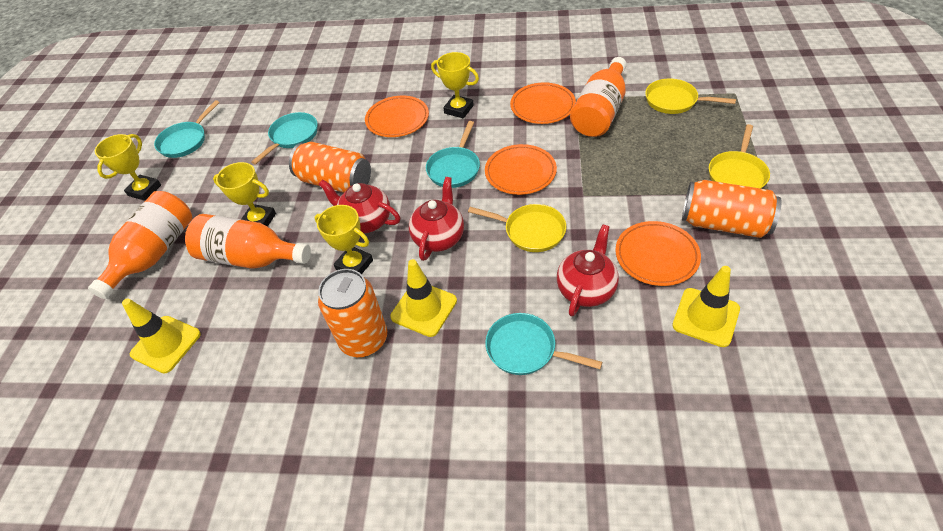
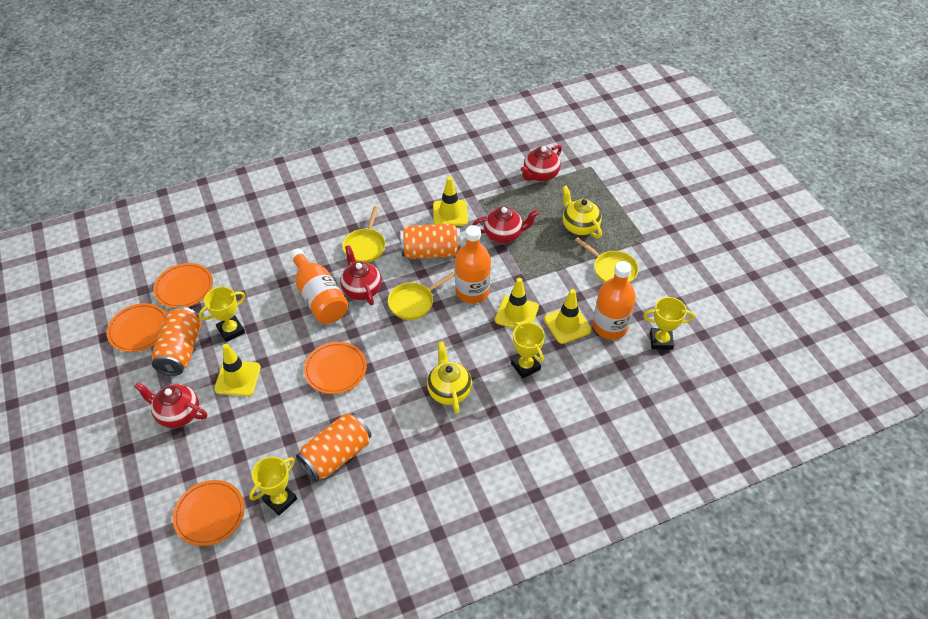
red teapot: 3 -> 4
turquoise pan: 4 -> 0
yellow teapot: 0 -> 2
yellow traffic cone: 3 -> 4

